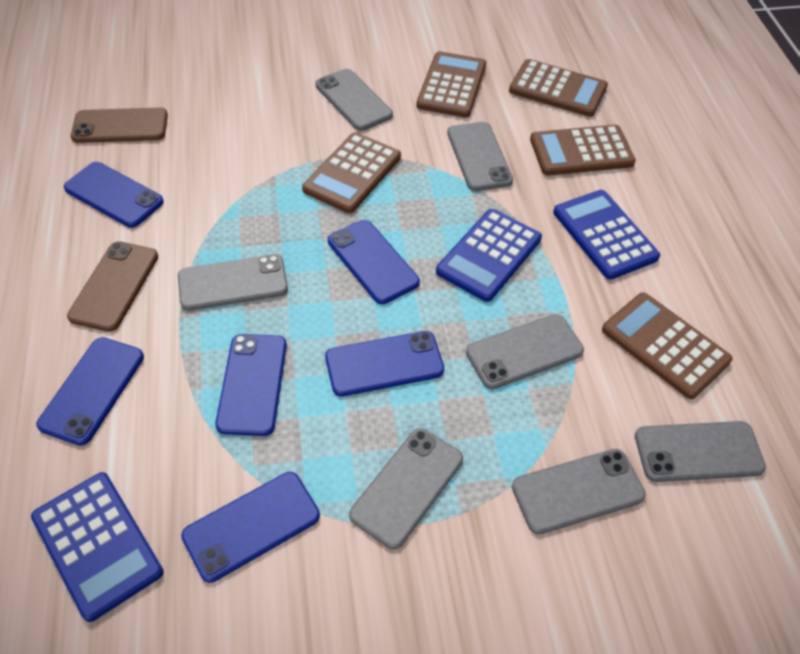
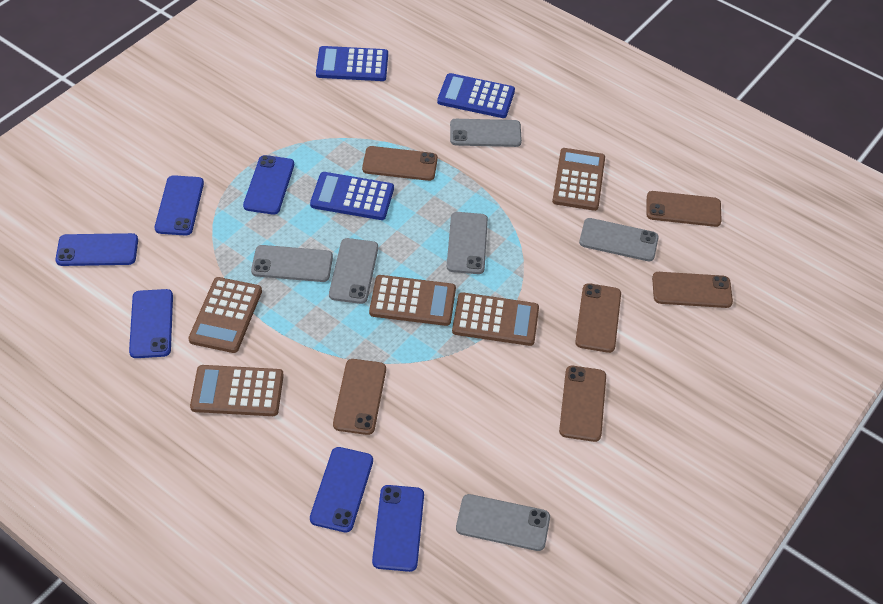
brown phone: 2 -> 6
grey phone: 7 -> 6

